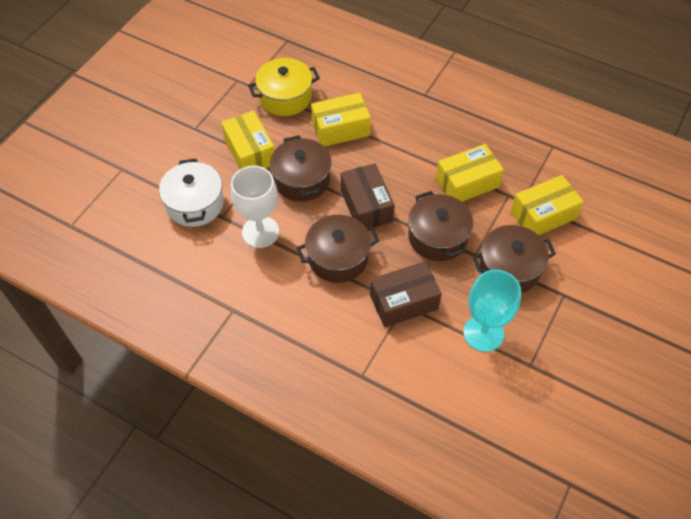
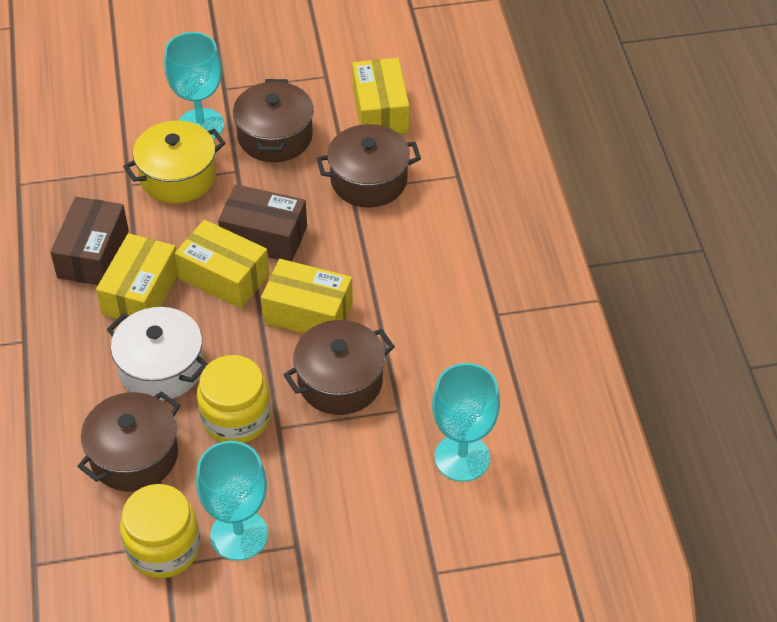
turquoise goblet: 1 -> 3
white goblet: 1 -> 0
yellow jar: 0 -> 2

